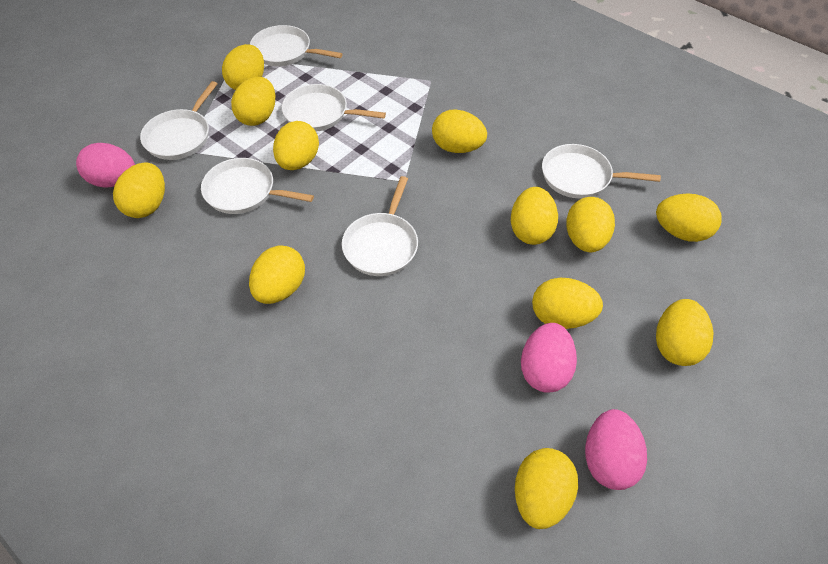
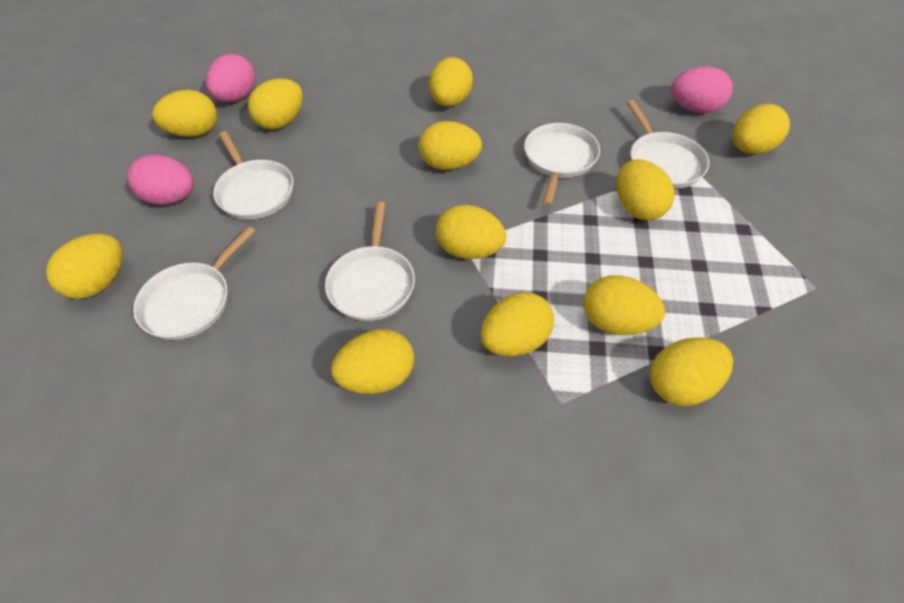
white pan: 6 -> 5

